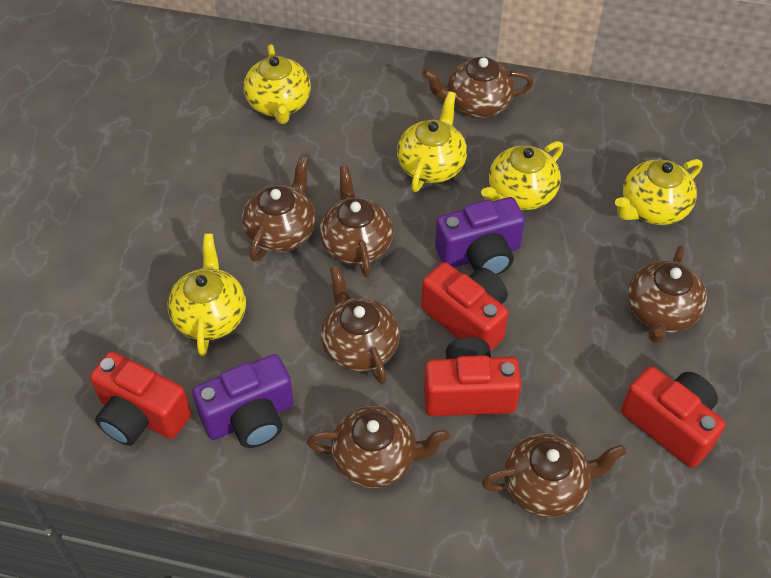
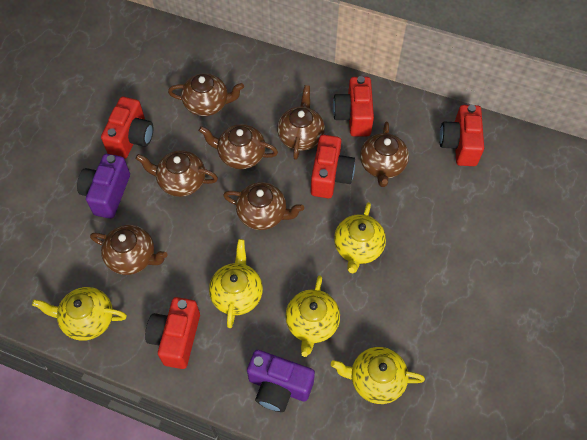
red camera: 4 -> 5

